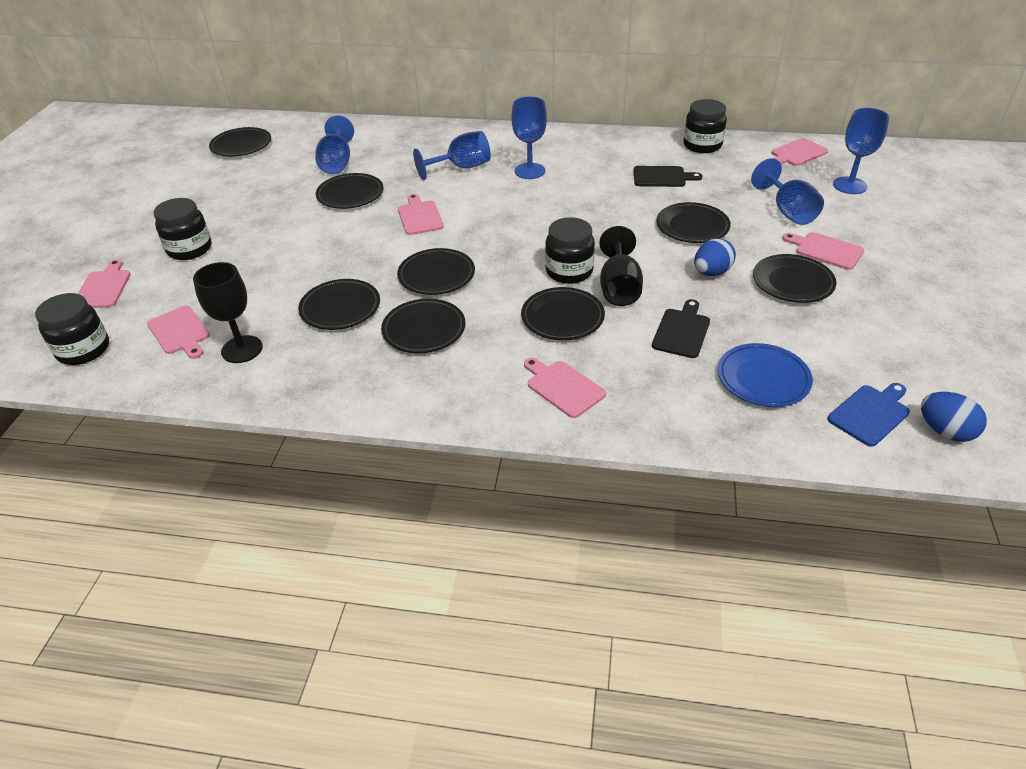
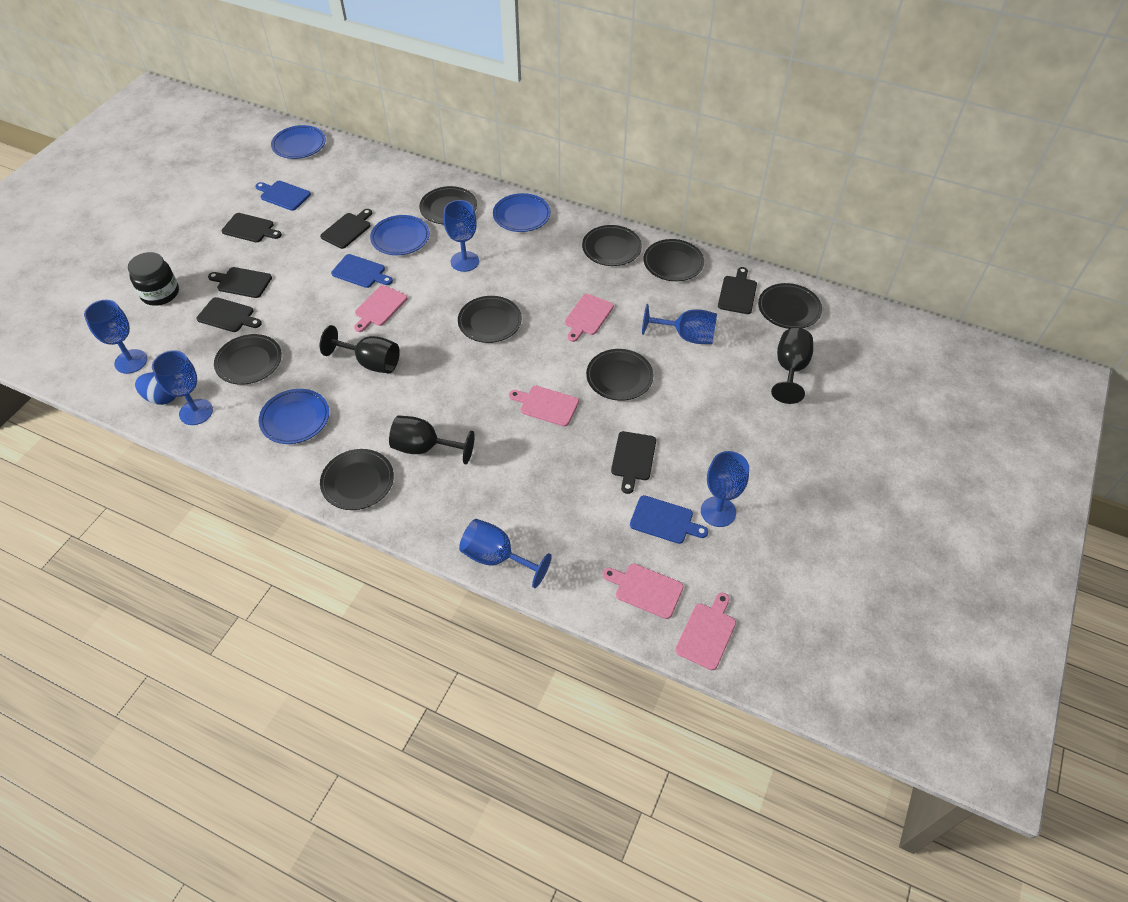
black cutting board: 2 -> 6
black goblet: 2 -> 3
black jar: 4 -> 1
blue cutting board: 1 -> 3
blue egg: 2 -> 1
blue goblet: 5 -> 6
blue plate: 1 -> 4
pink cutting board: 6 -> 5

